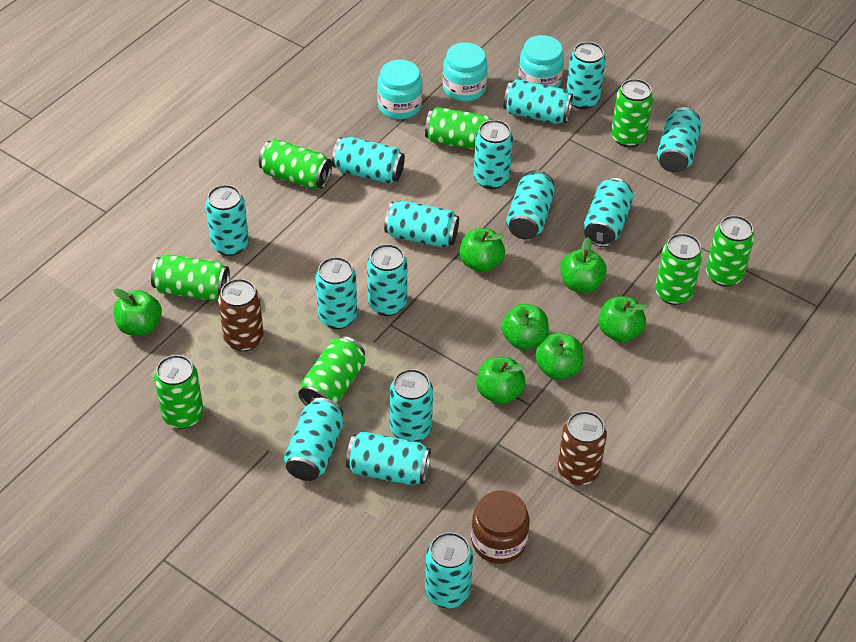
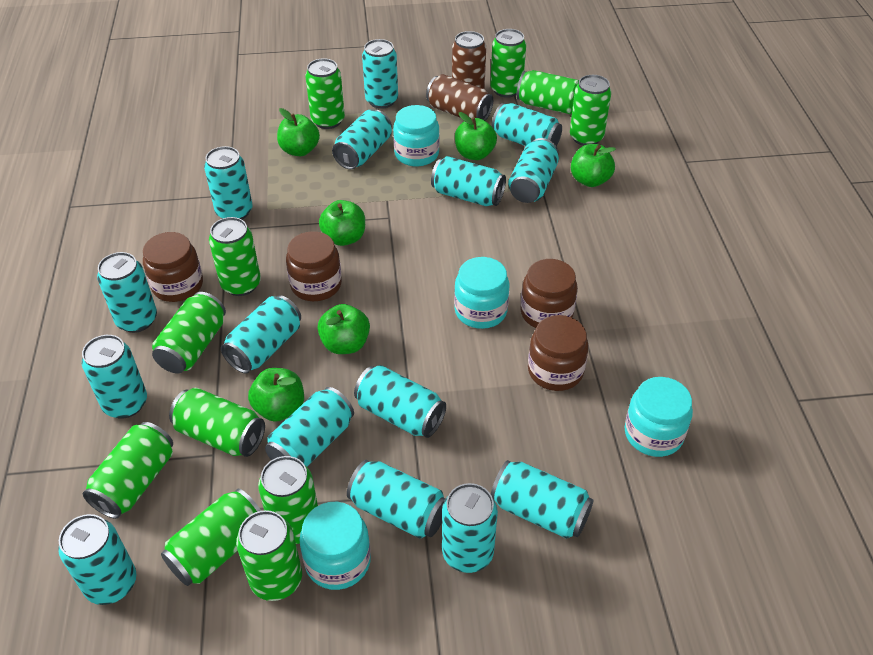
brown jar: 1 -> 4
green apple: 7 -> 6
green can: 8 -> 11
turquoise jar: 3 -> 4

